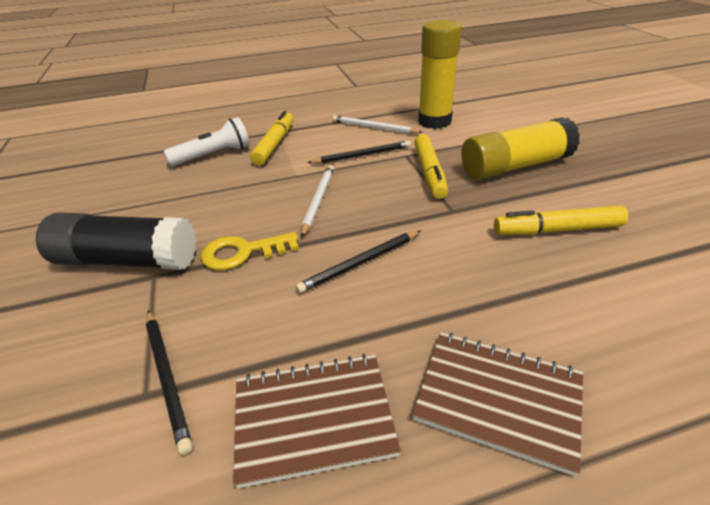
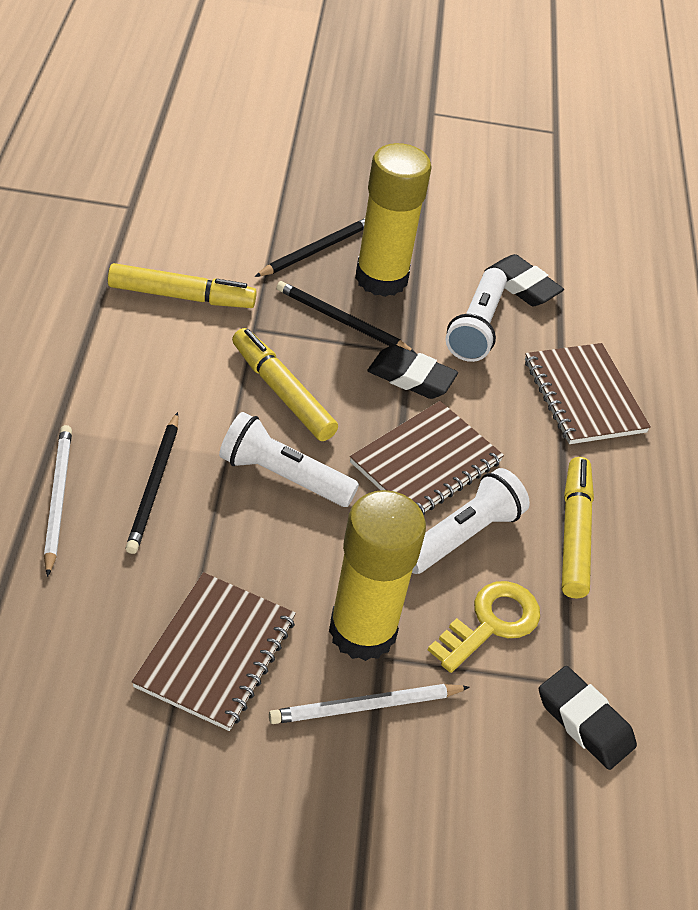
black eraser: 0 -> 3
black glue stick: 1 -> 0
brown notebook: 2 -> 3
white flashlight: 1 -> 3

